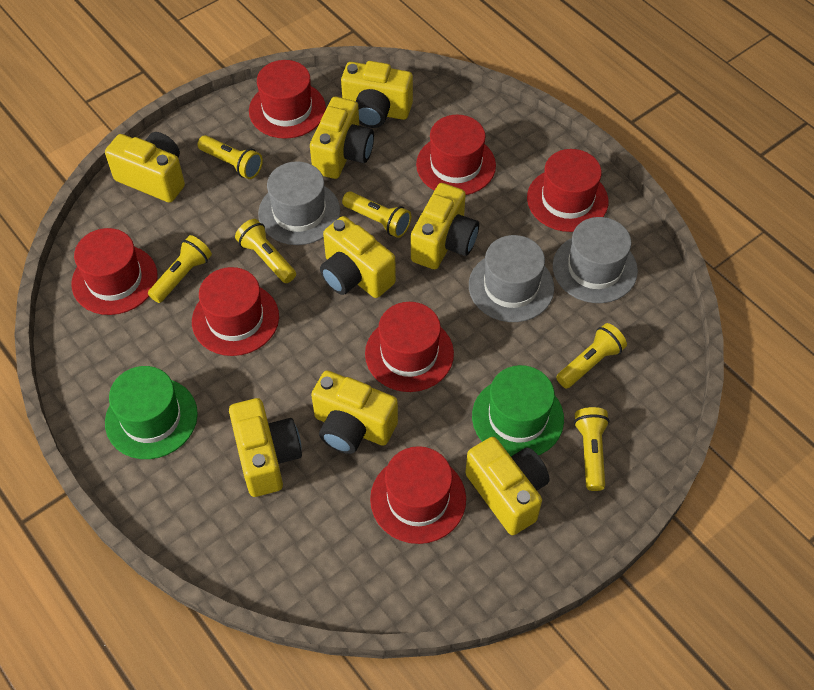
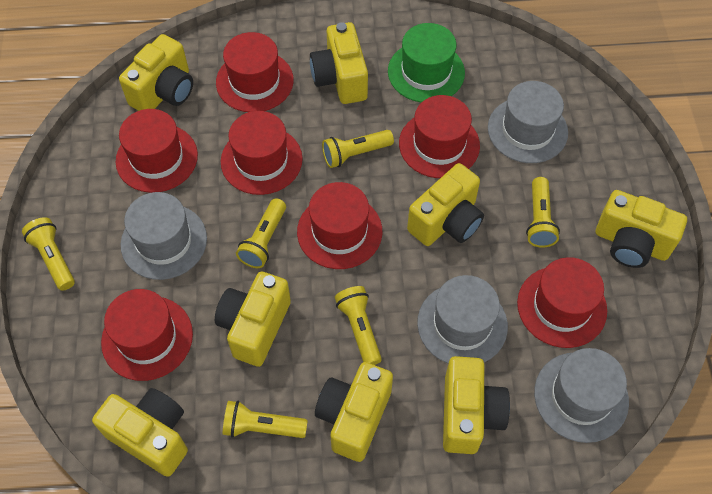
green hat: 2 -> 1
grey hat: 3 -> 4

